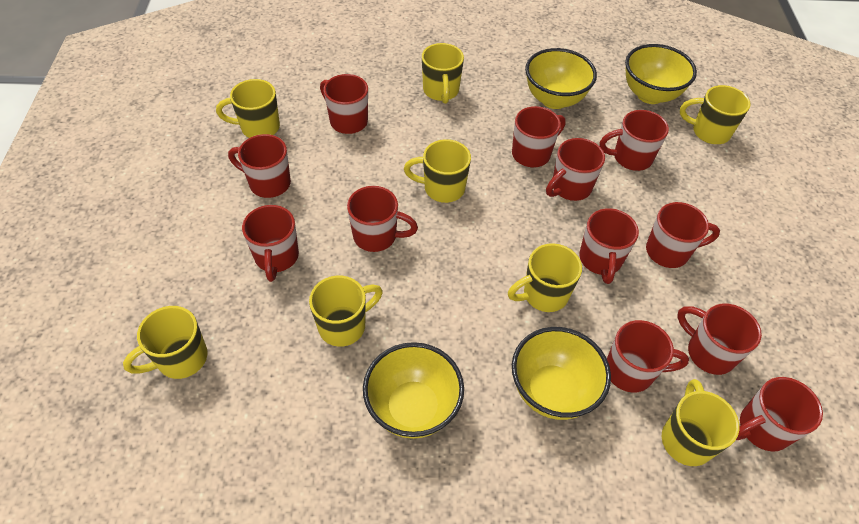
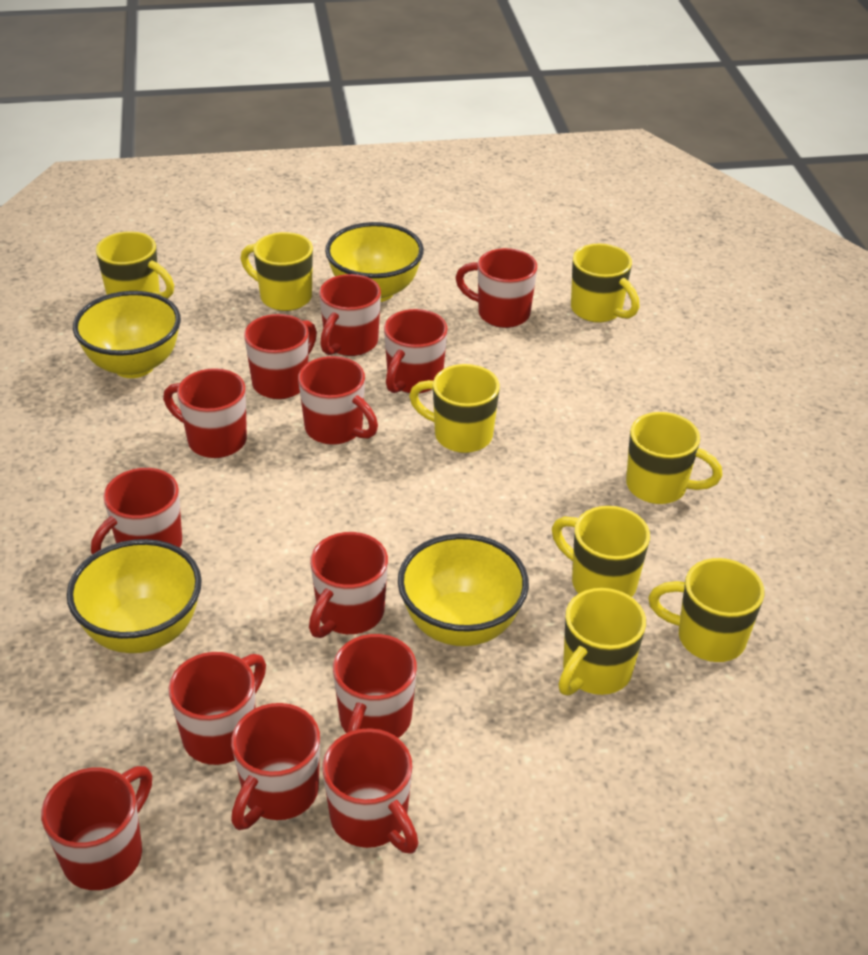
red mug: 12 -> 13

